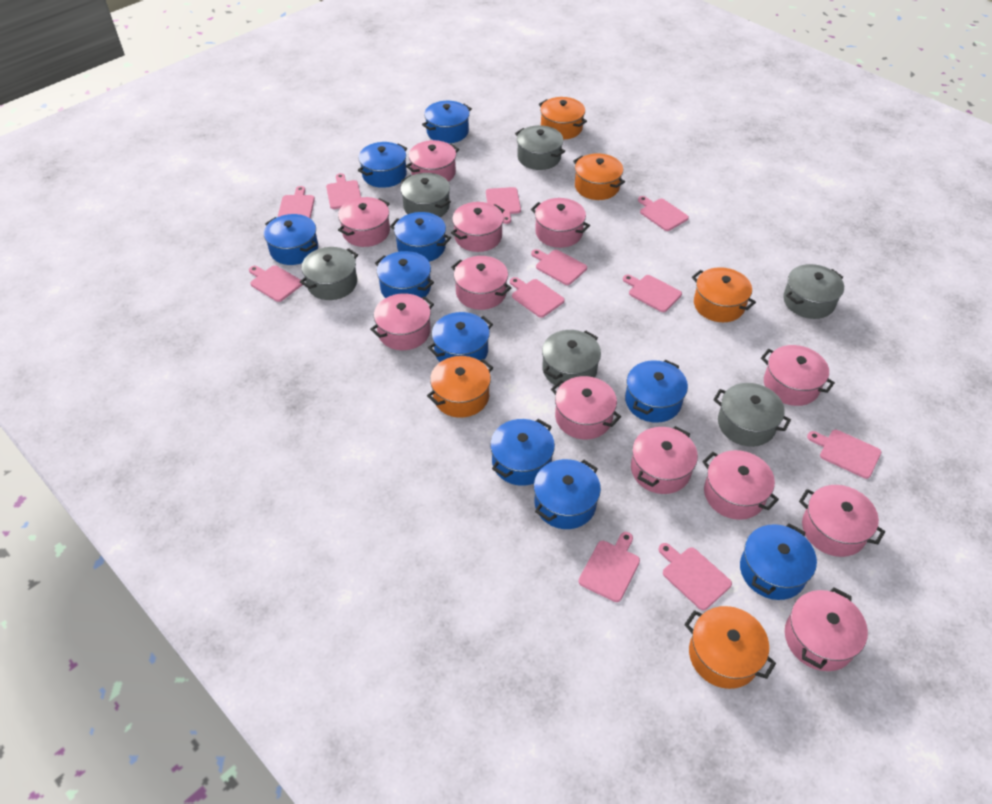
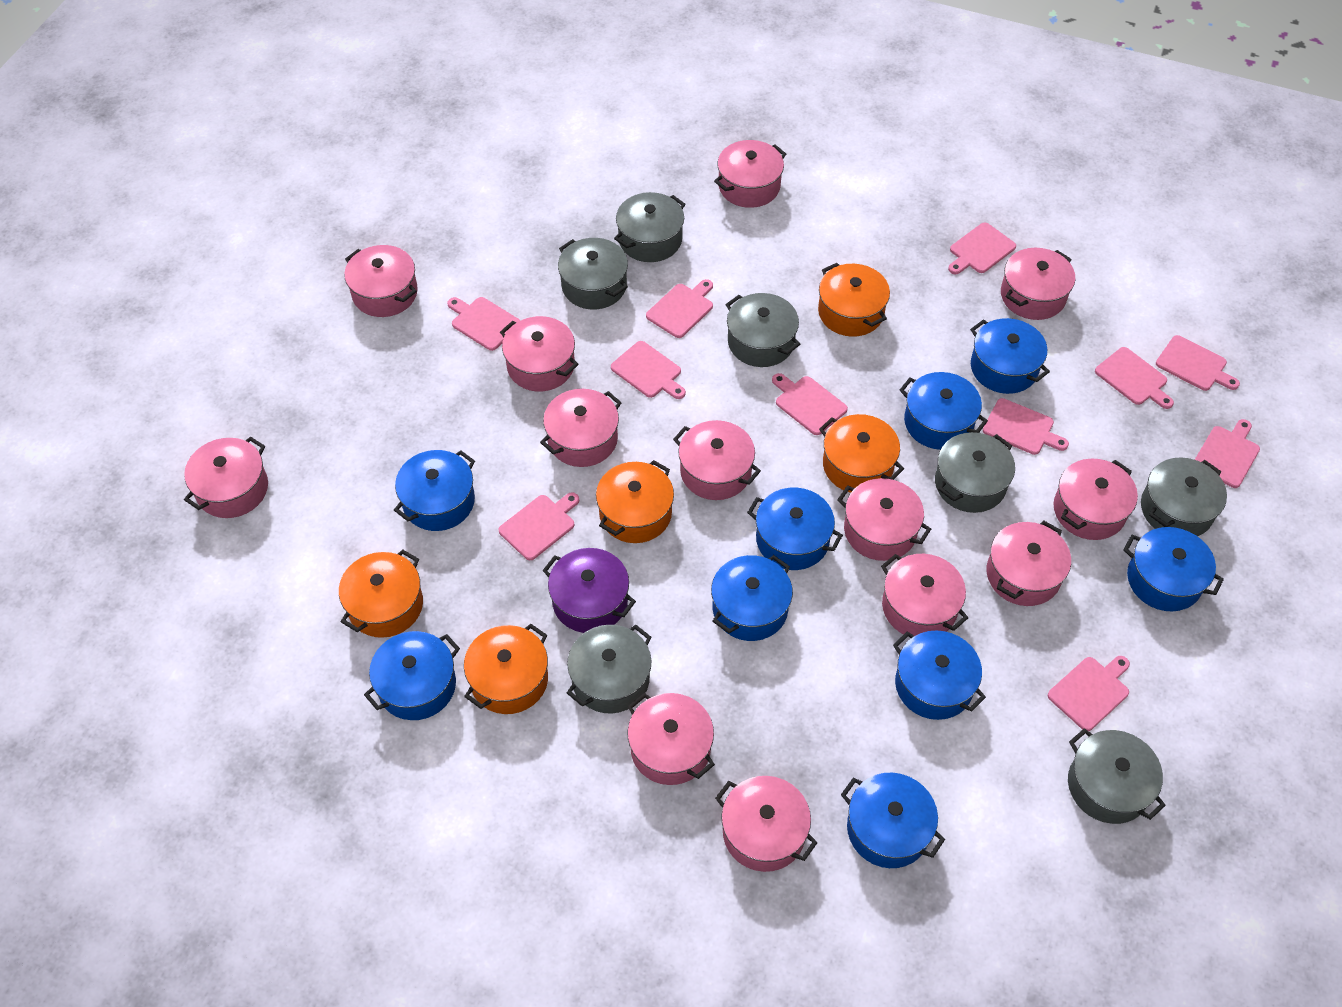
blue pot: 10 -> 9
grey pot: 6 -> 7
pink pot: 12 -> 13
purple pot: 0 -> 1

